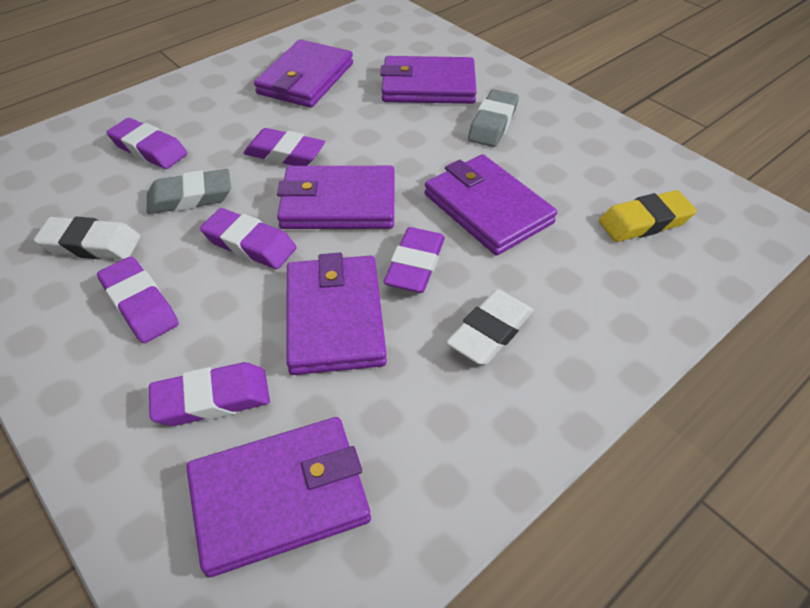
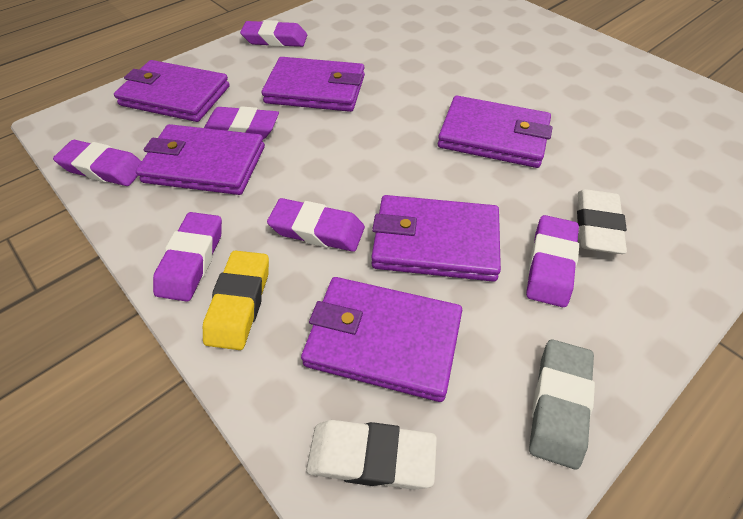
grey eraser: 2 -> 1

